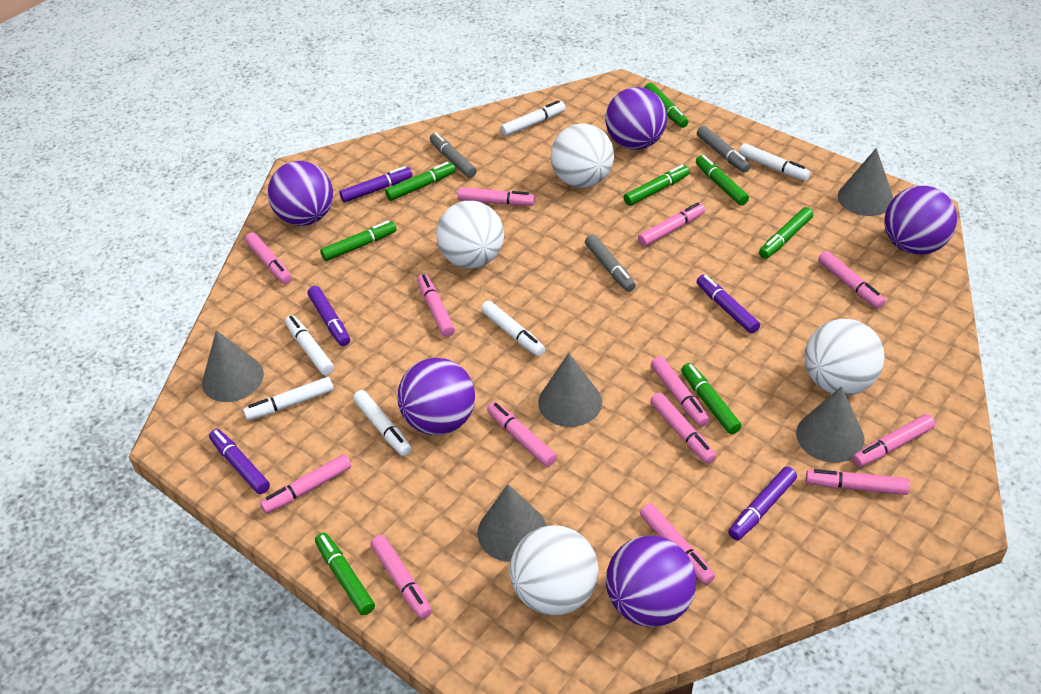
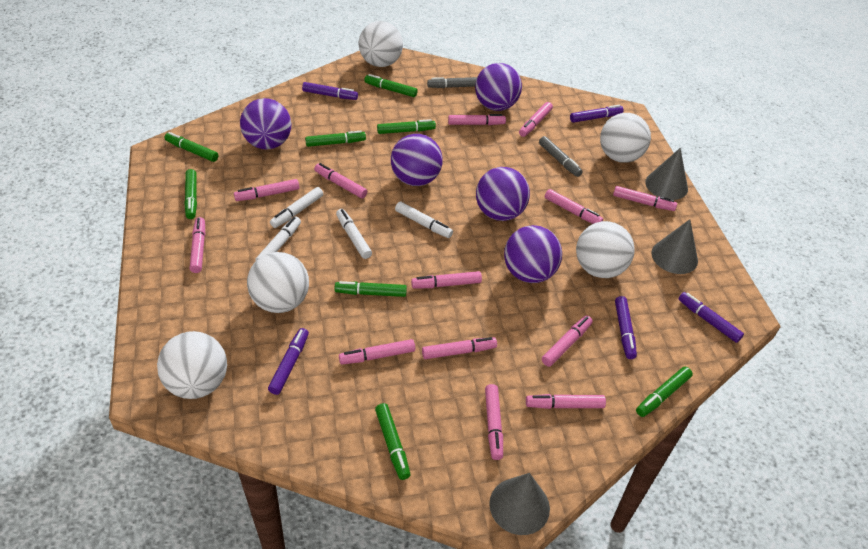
grey cone: 5 -> 3
grey marker: 3 -> 2
white ball: 4 -> 5
white marker: 6 -> 4

